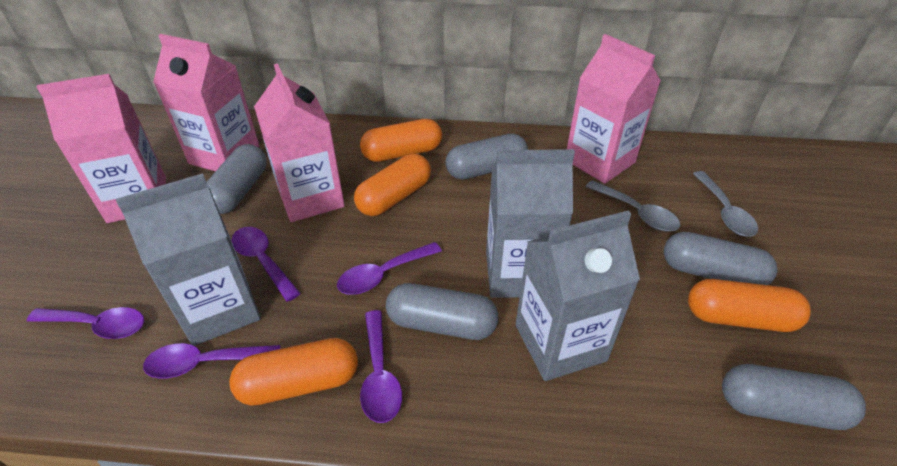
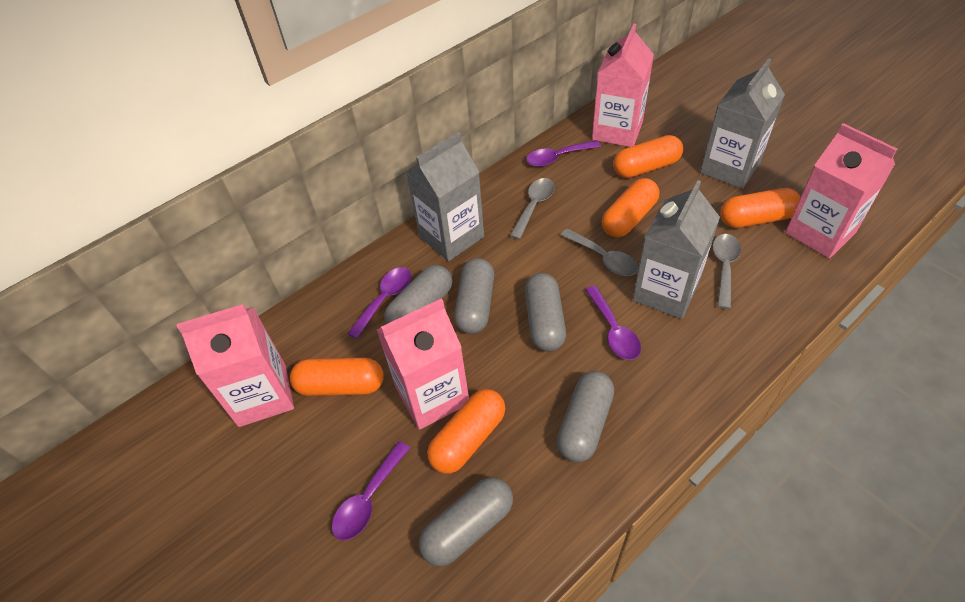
grey spoon: 2 -> 3
orange capsule: 4 -> 5
purple spoon: 5 -> 4

